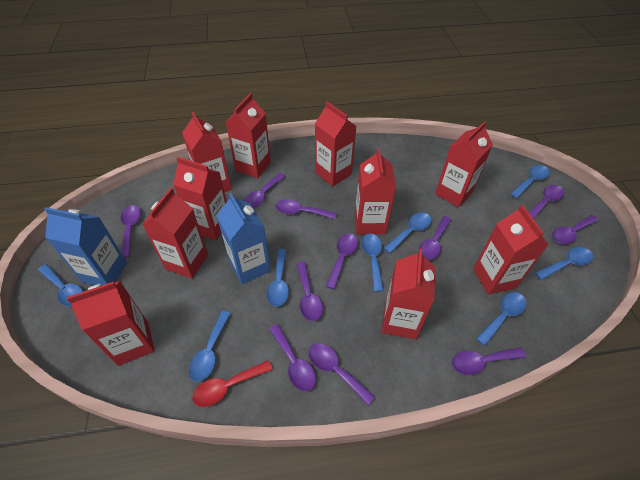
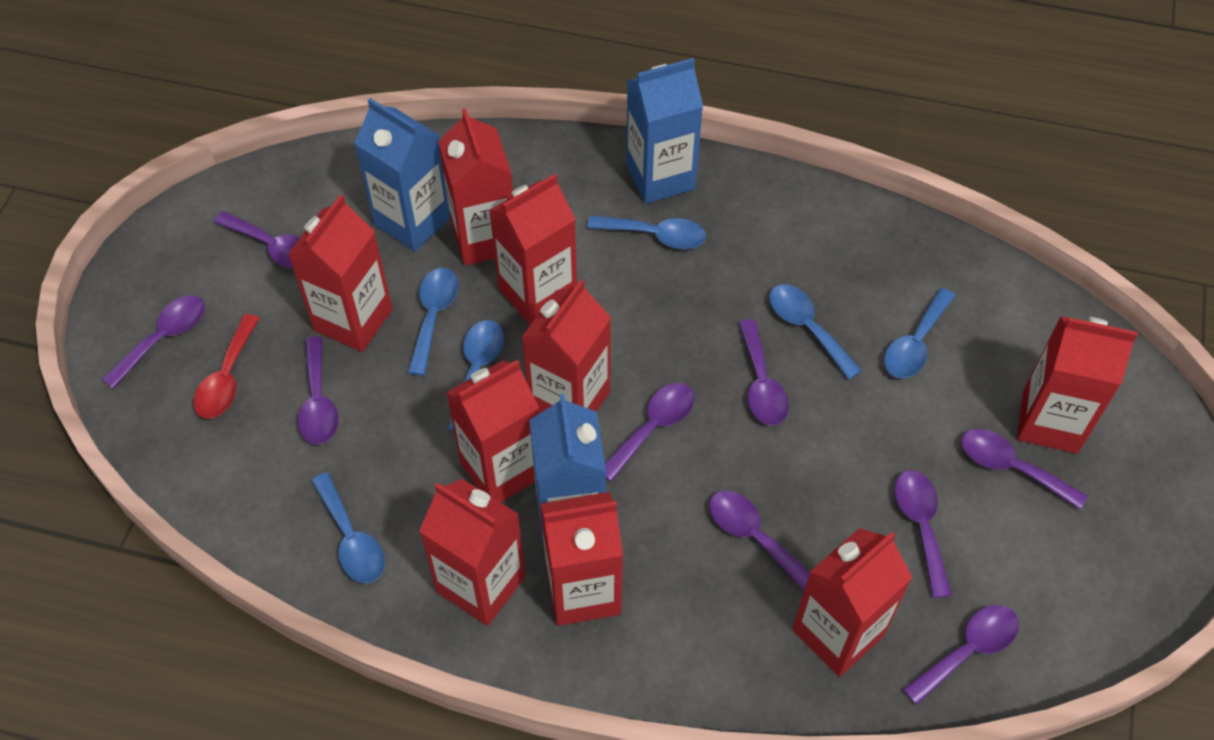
blue carton: 2 -> 3
blue spoon: 8 -> 6
purple spoon: 11 -> 9
red carton: 10 -> 9

